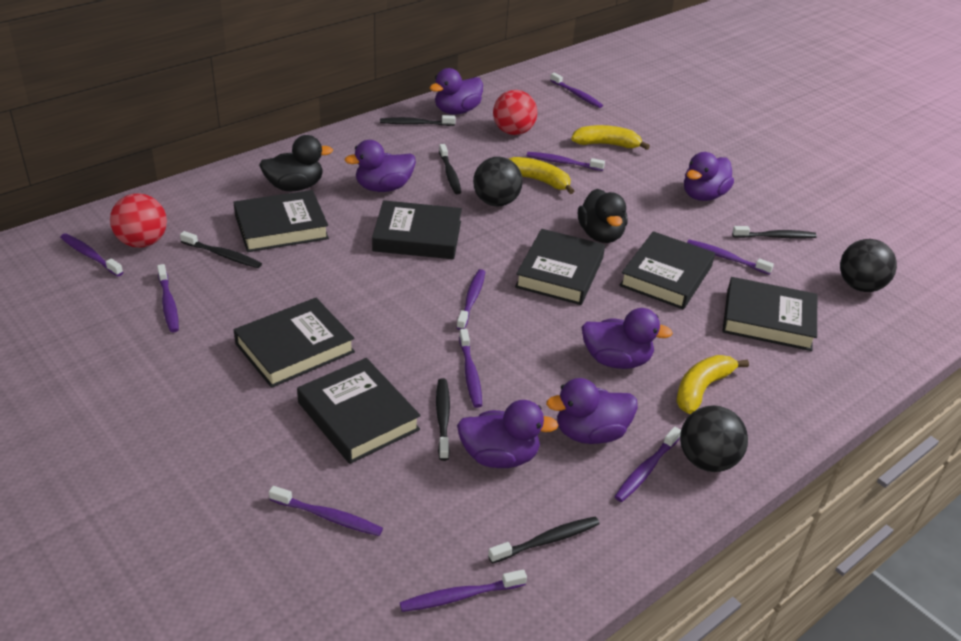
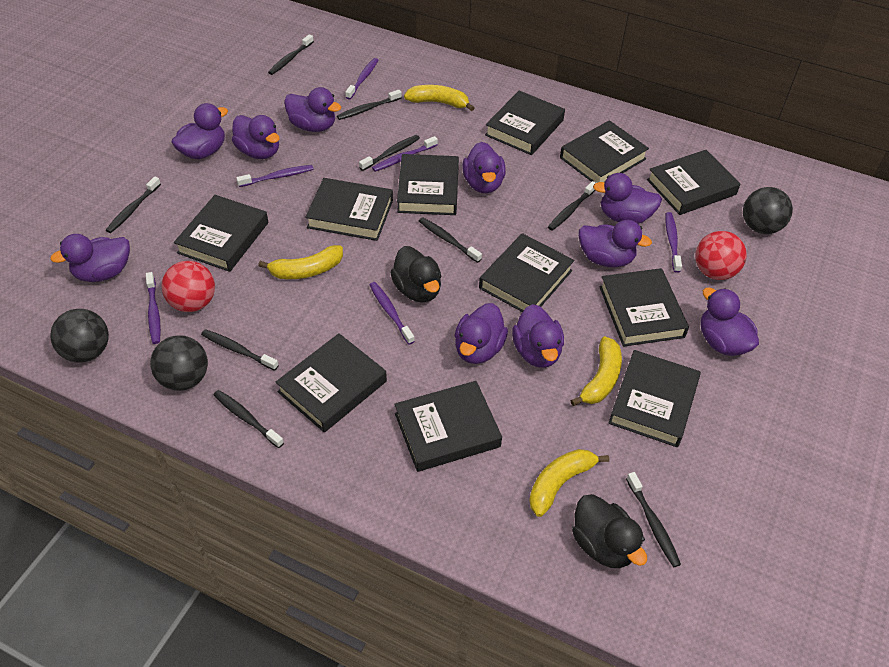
black book: 7 -> 11
black toothbrush: 6 -> 9
purple duck: 6 -> 10
purple toothbrush: 10 -> 6
yellow banana: 3 -> 4

